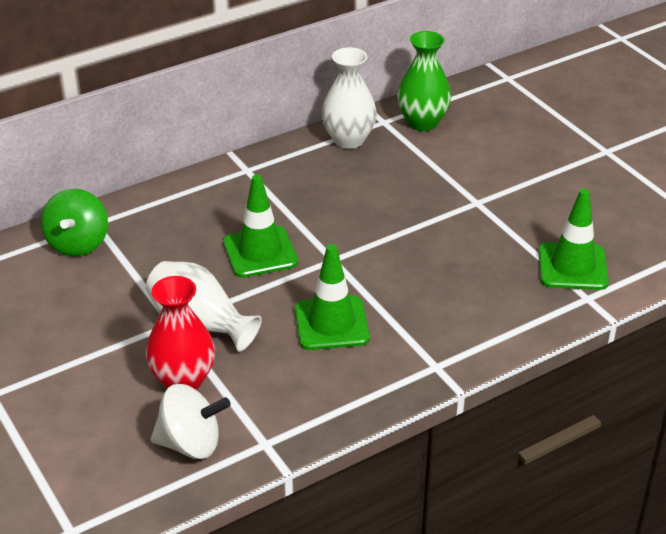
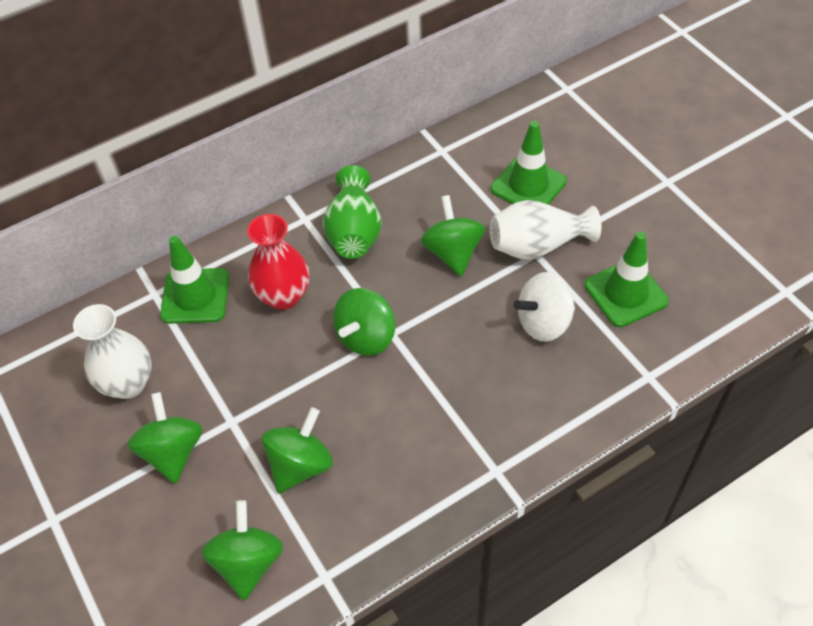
green spinning top: 1 -> 5

